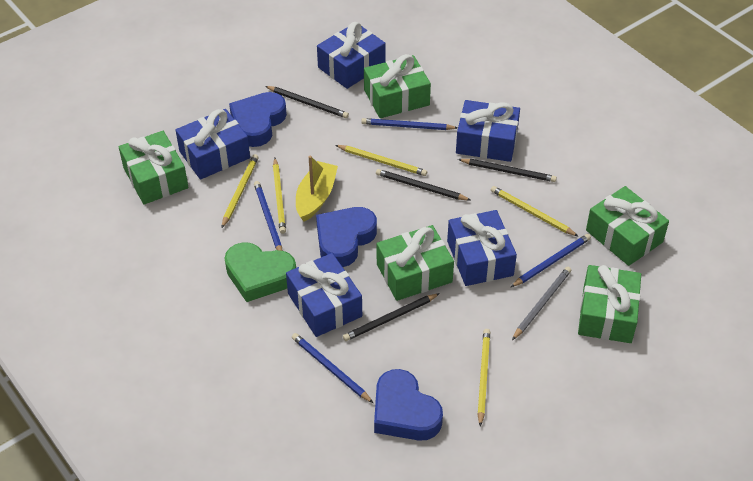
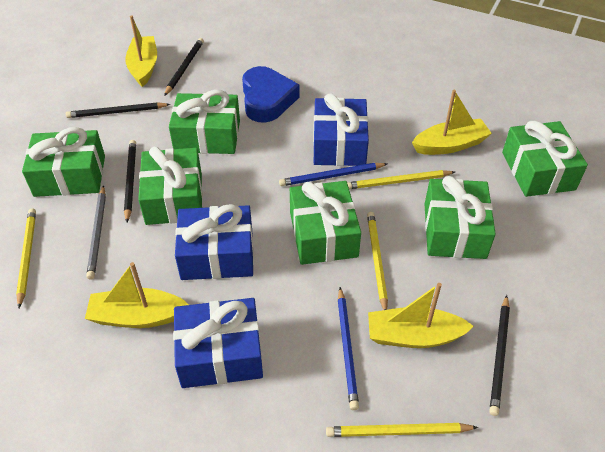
blue gift: 5 -> 3
blue heart: 3 -> 1
blue pencil: 4 -> 2
green gift: 5 -> 6
green heart: 1 -> 0
yellow boat: 1 -> 4
yellow pencil: 5 -> 4

